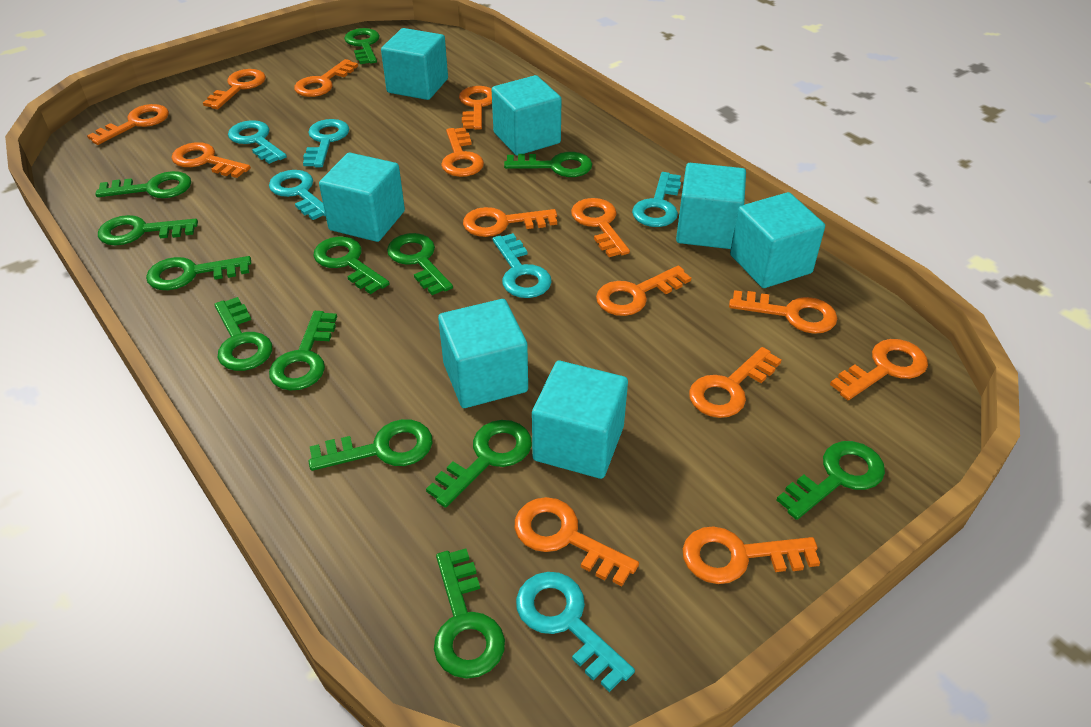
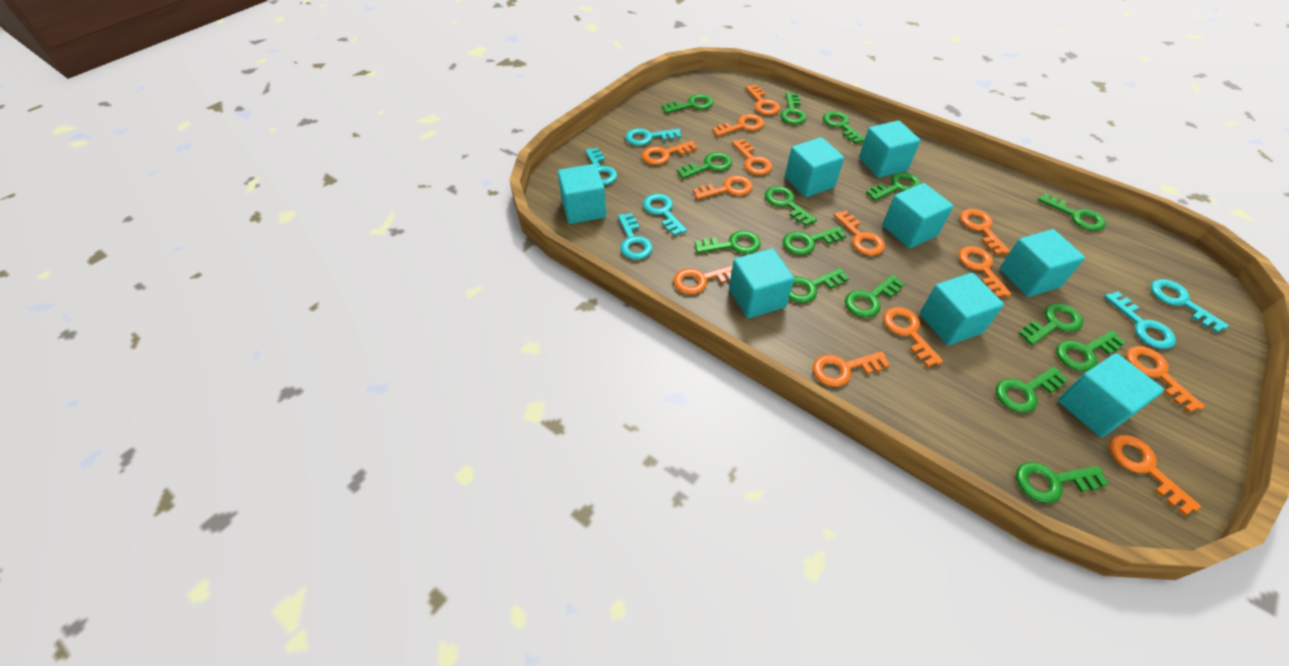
green key: 13 -> 15
orange key: 14 -> 13
turquoise cube: 7 -> 8

